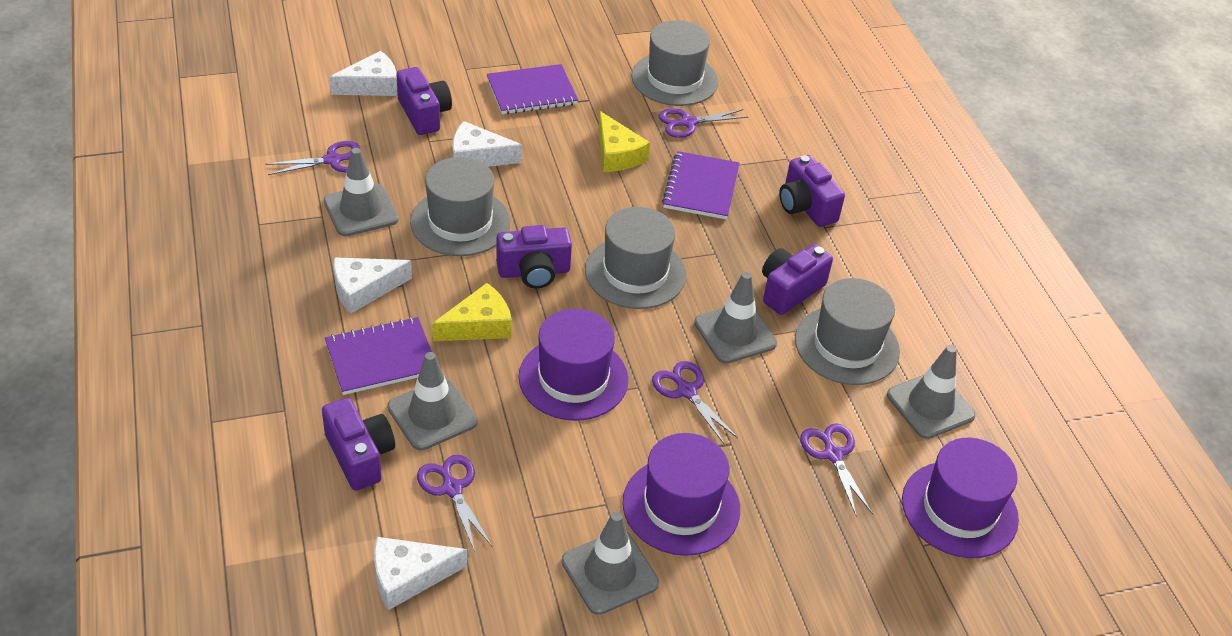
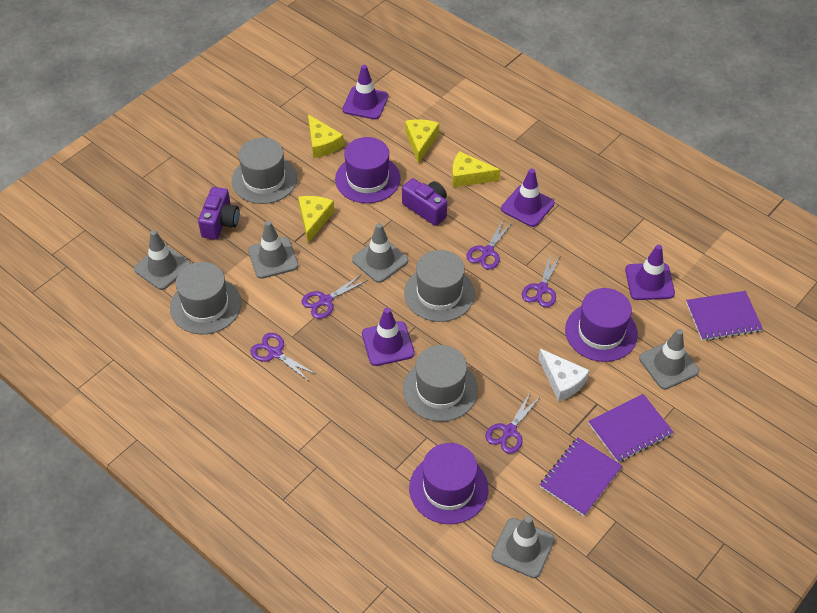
purple camera: 5 -> 2
purple traffic cone: 0 -> 4
white cheese: 4 -> 1
yellow cheese: 2 -> 4

